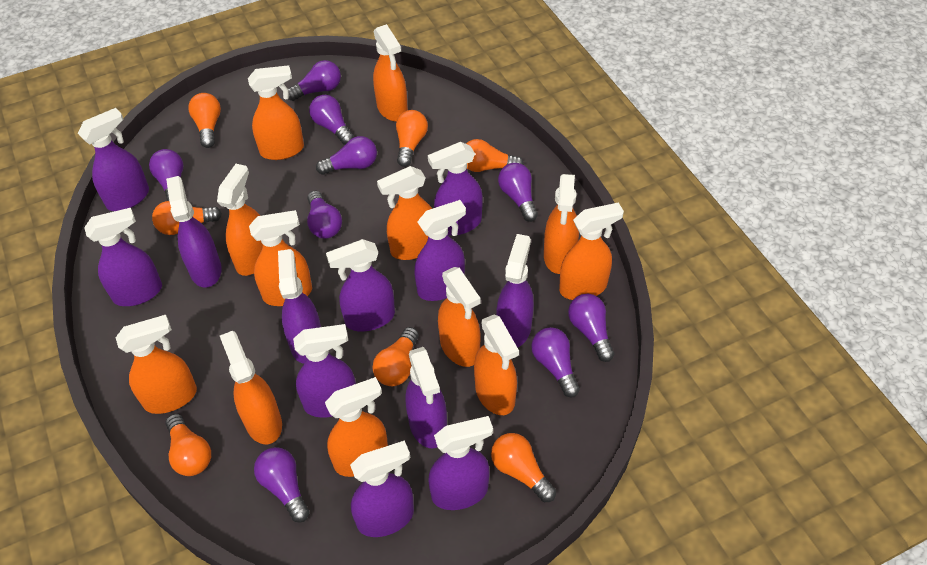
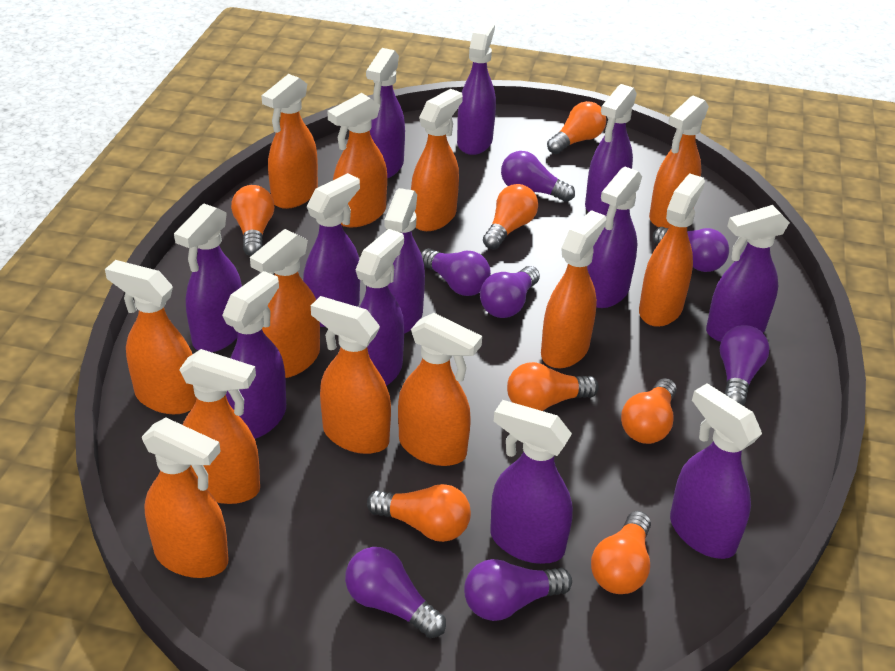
purple light bulb: 9 -> 7

